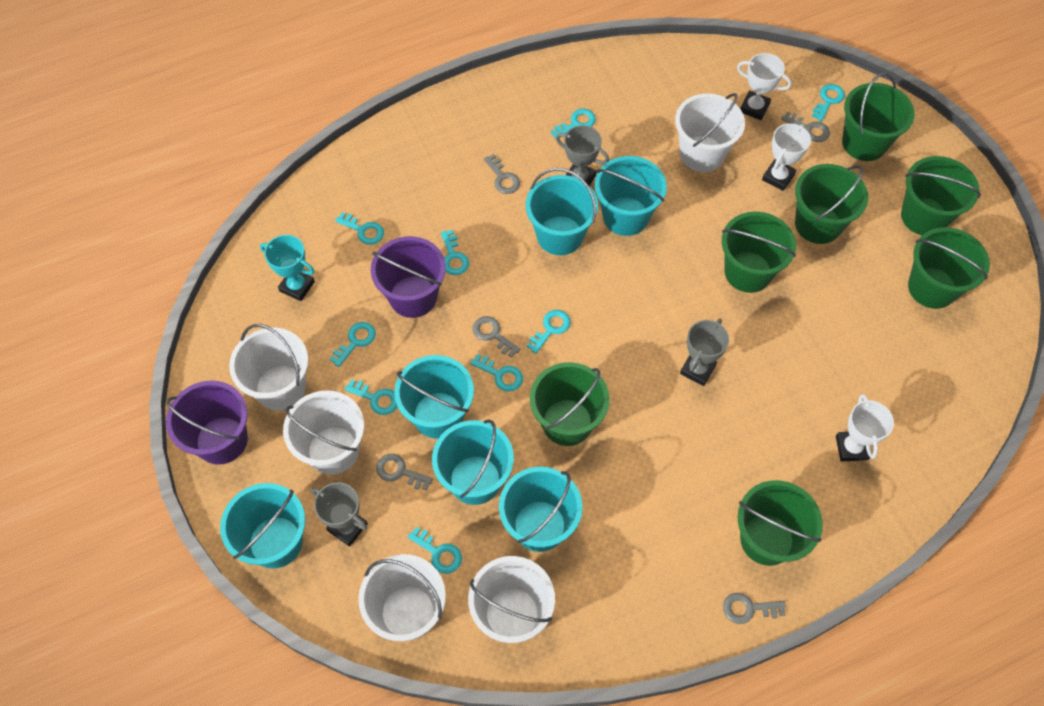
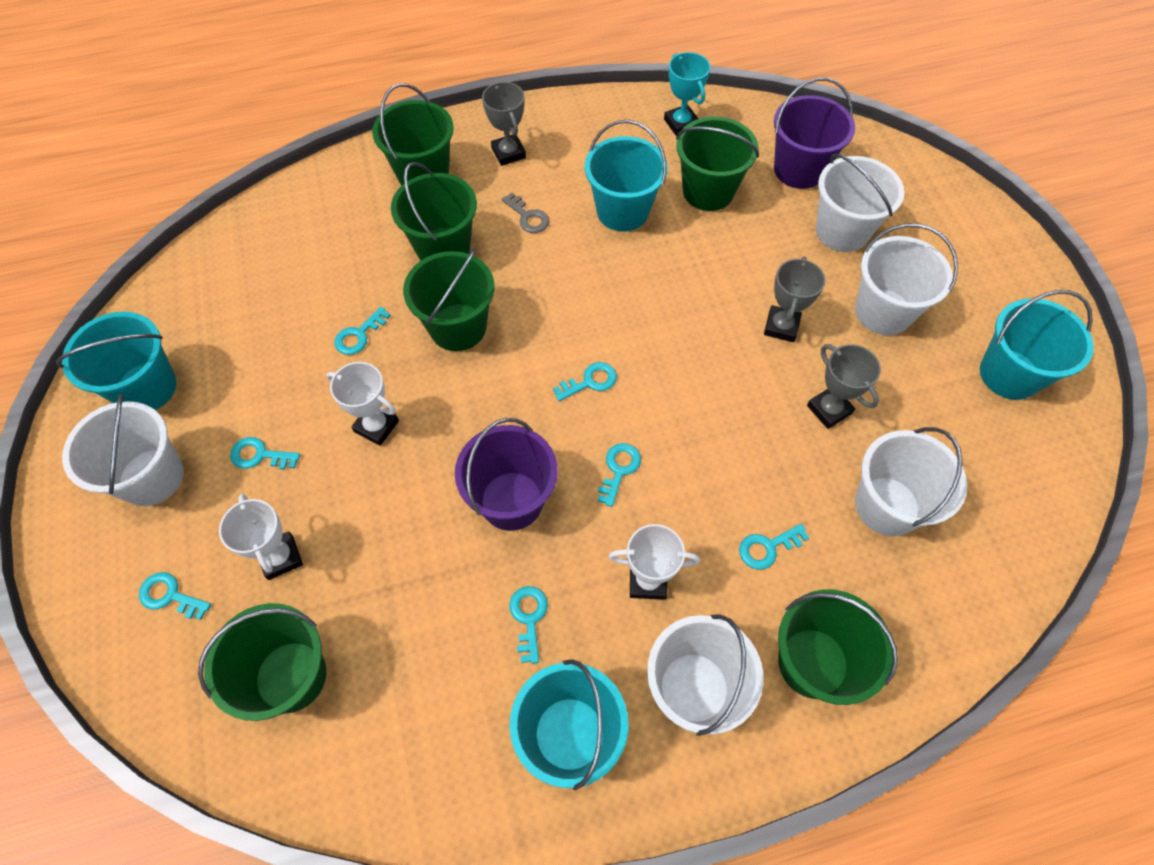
green bucket: 7 -> 6
grey key: 5 -> 1
turquoise bucket: 6 -> 4
turquoise key: 9 -> 7

